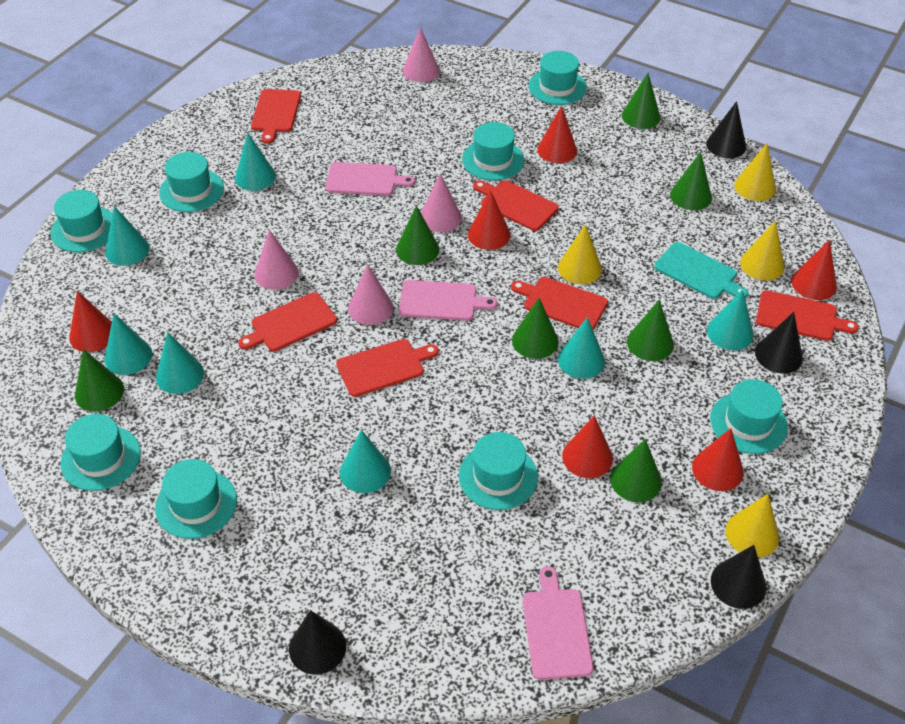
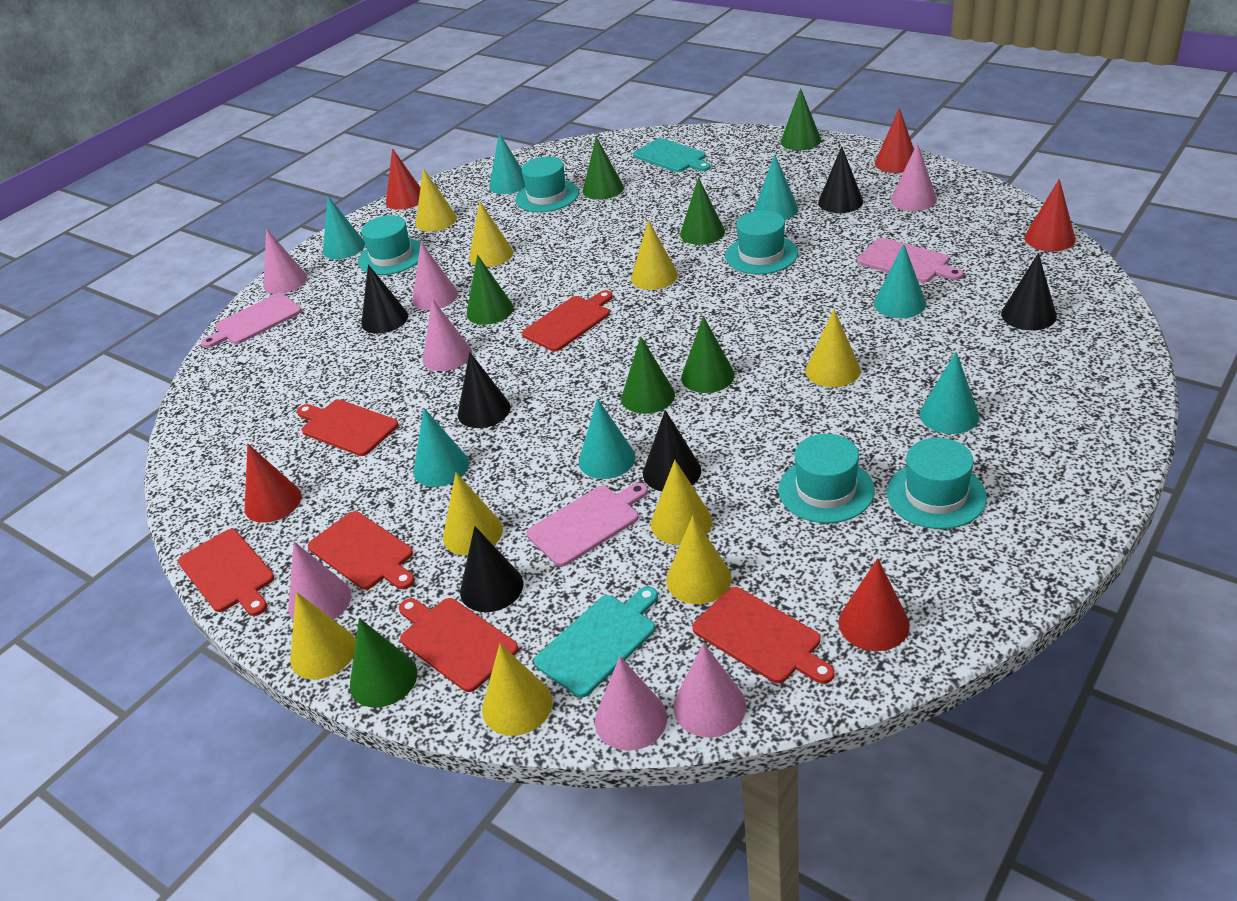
black cone: 4 -> 6
pink cone: 4 -> 7
red cone: 6 -> 5
turquoise cutting board: 1 -> 2
turquoise hat: 8 -> 5
yellow cone: 4 -> 9

